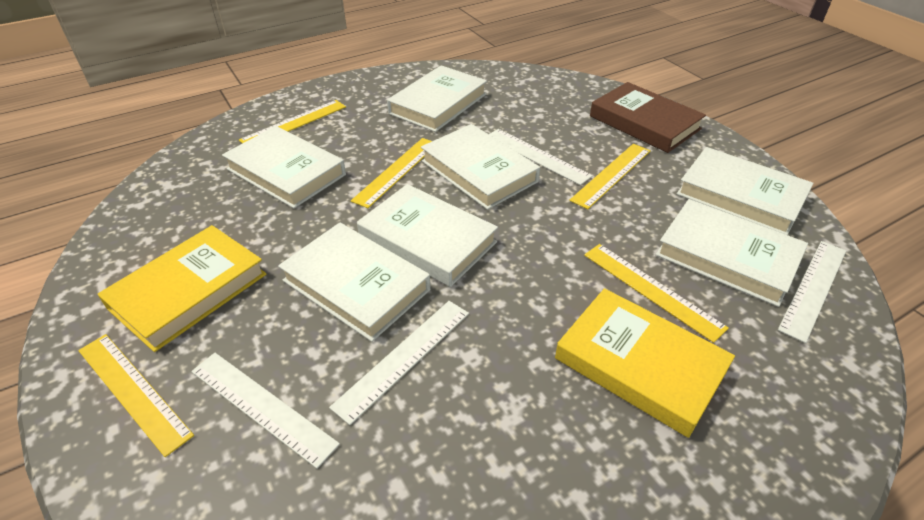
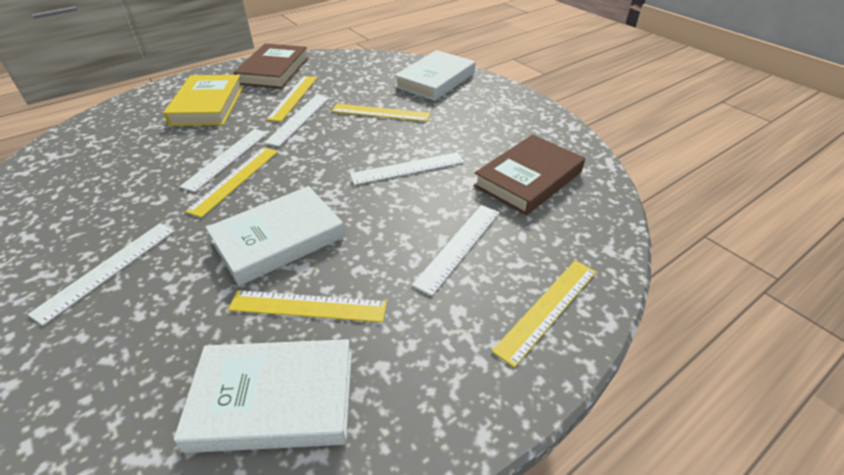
brown book: 1 -> 2
white book: 7 -> 3
white ruler: 4 -> 5
yellow book: 2 -> 1

